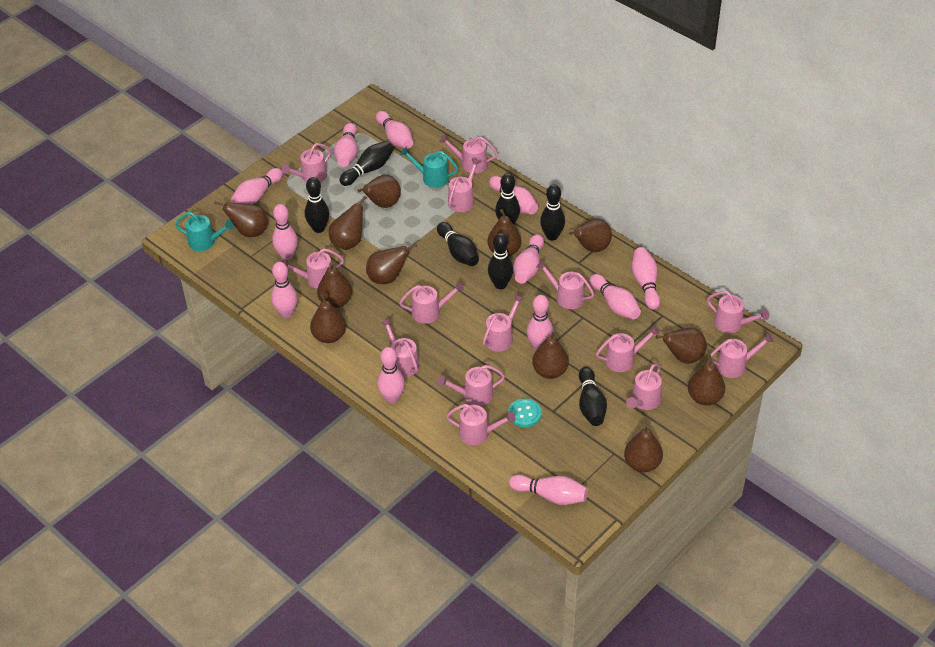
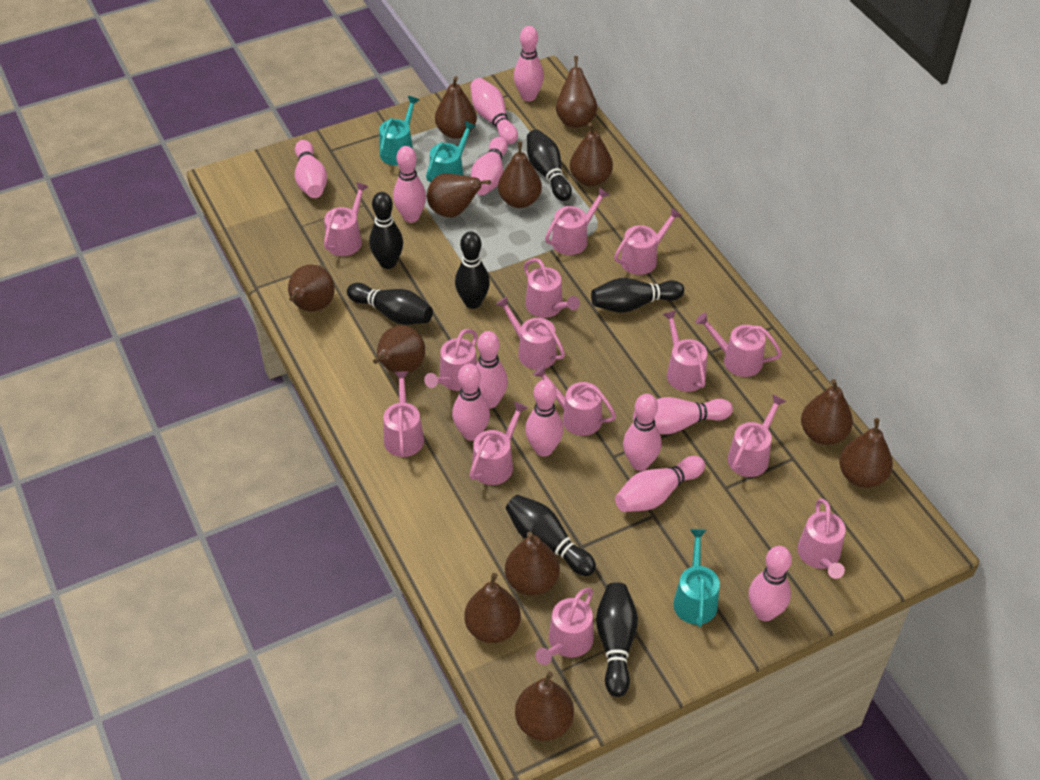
turquoise button: 1 -> 0
turquoise watering can: 2 -> 3

